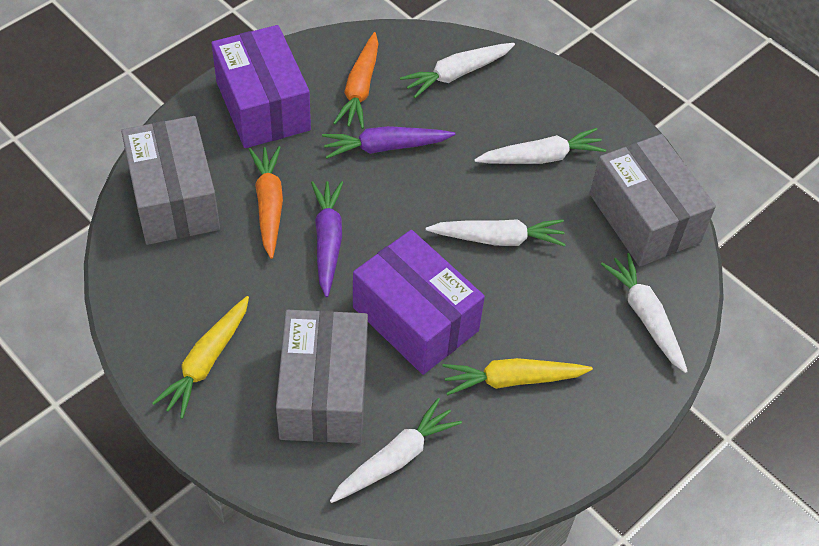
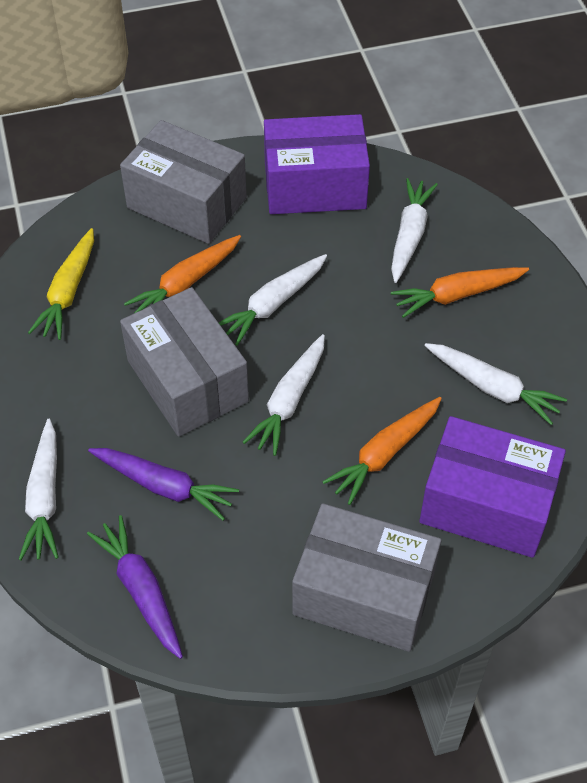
orange carrot: 2 -> 3
yellow carrot: 2 -> 1

